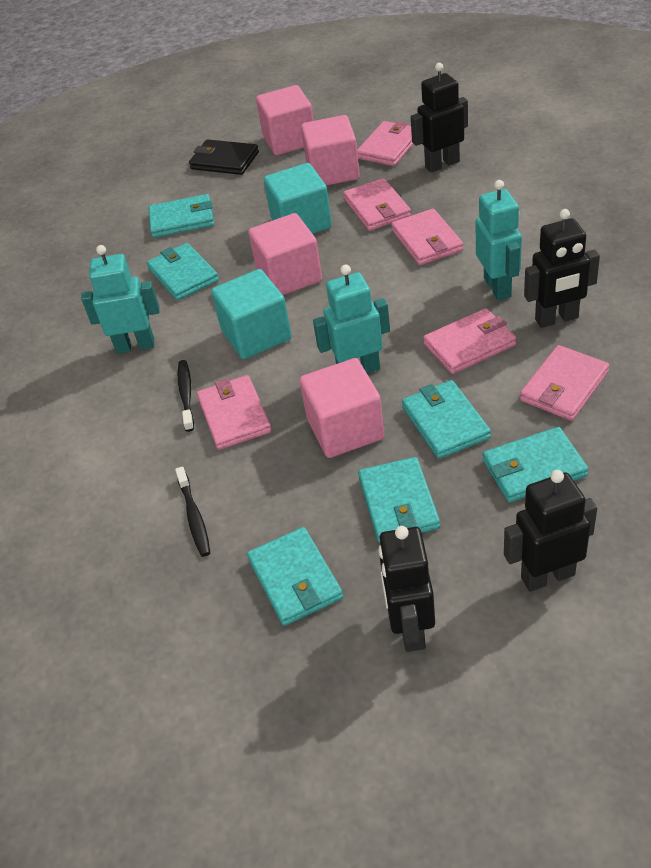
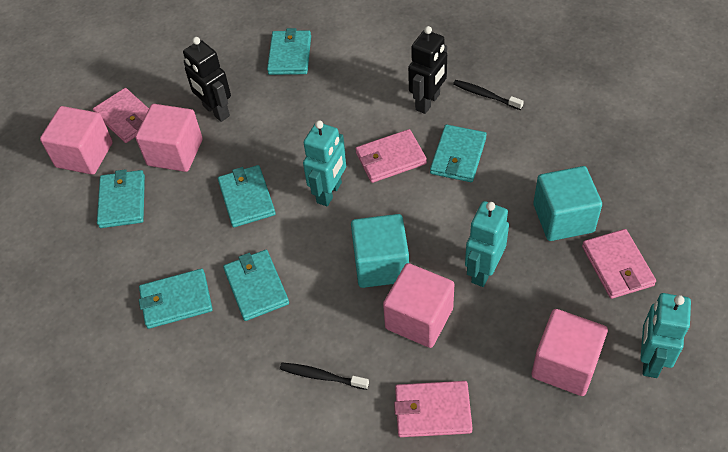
black robot: 4 -> 2
black wallet: 1 -> 0
pink wallet: 6 -> 4

